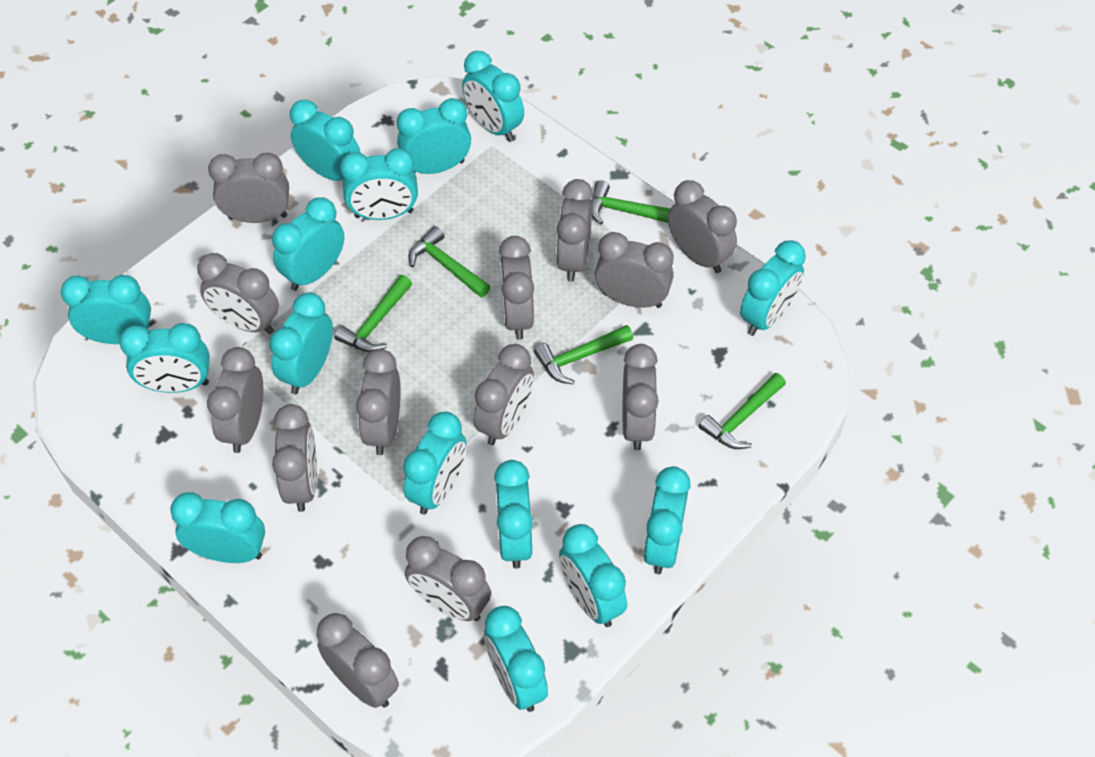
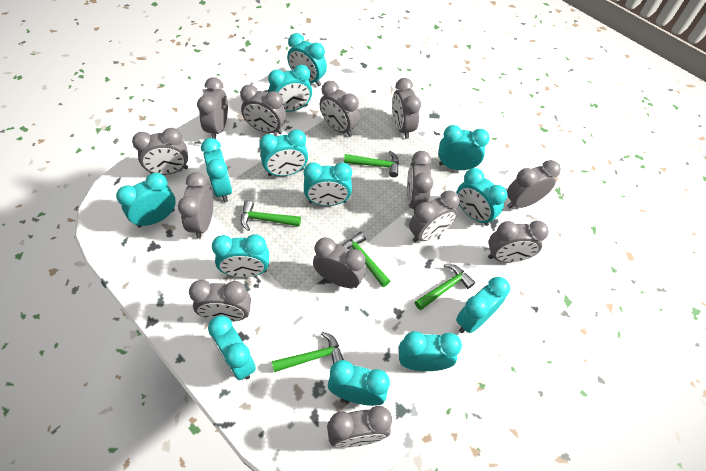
turquoise clock: 15 -> 13

